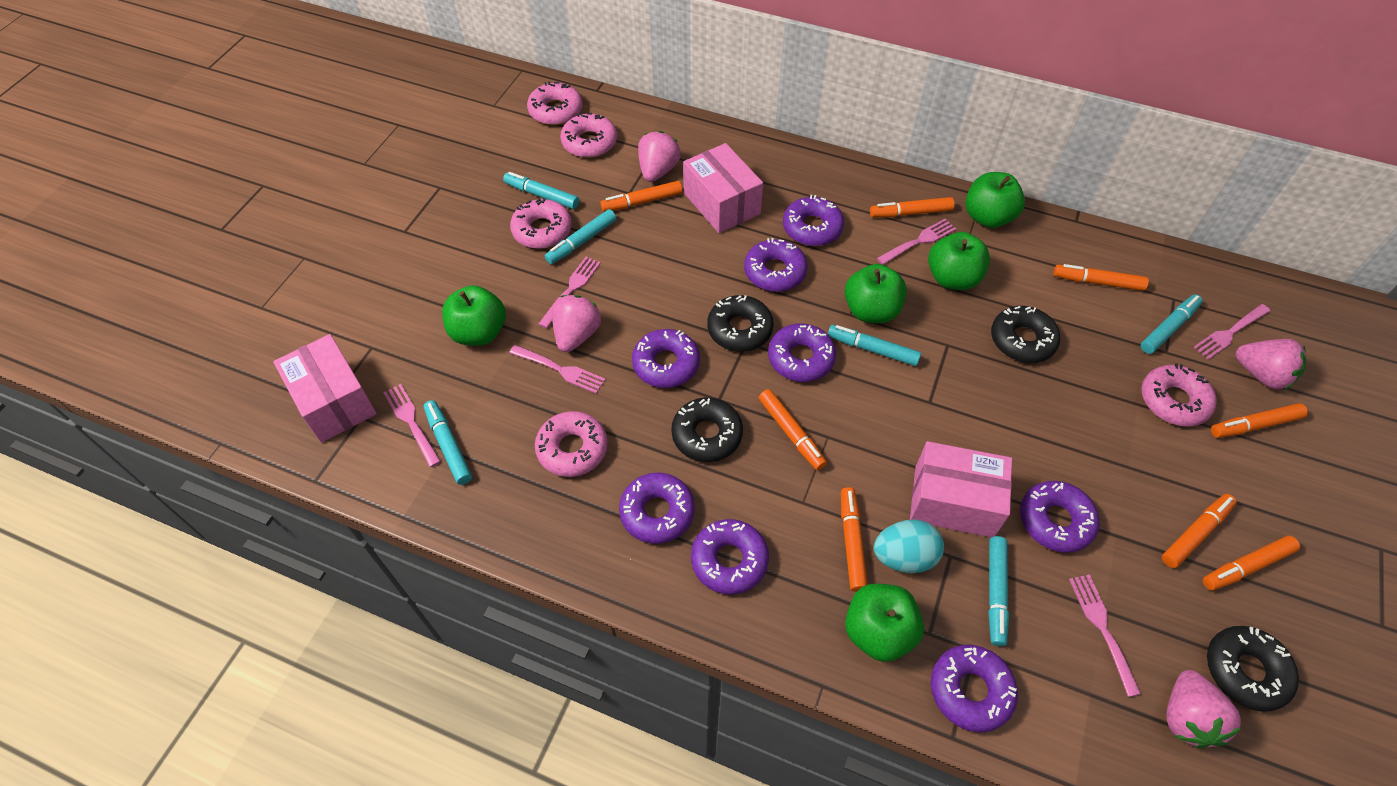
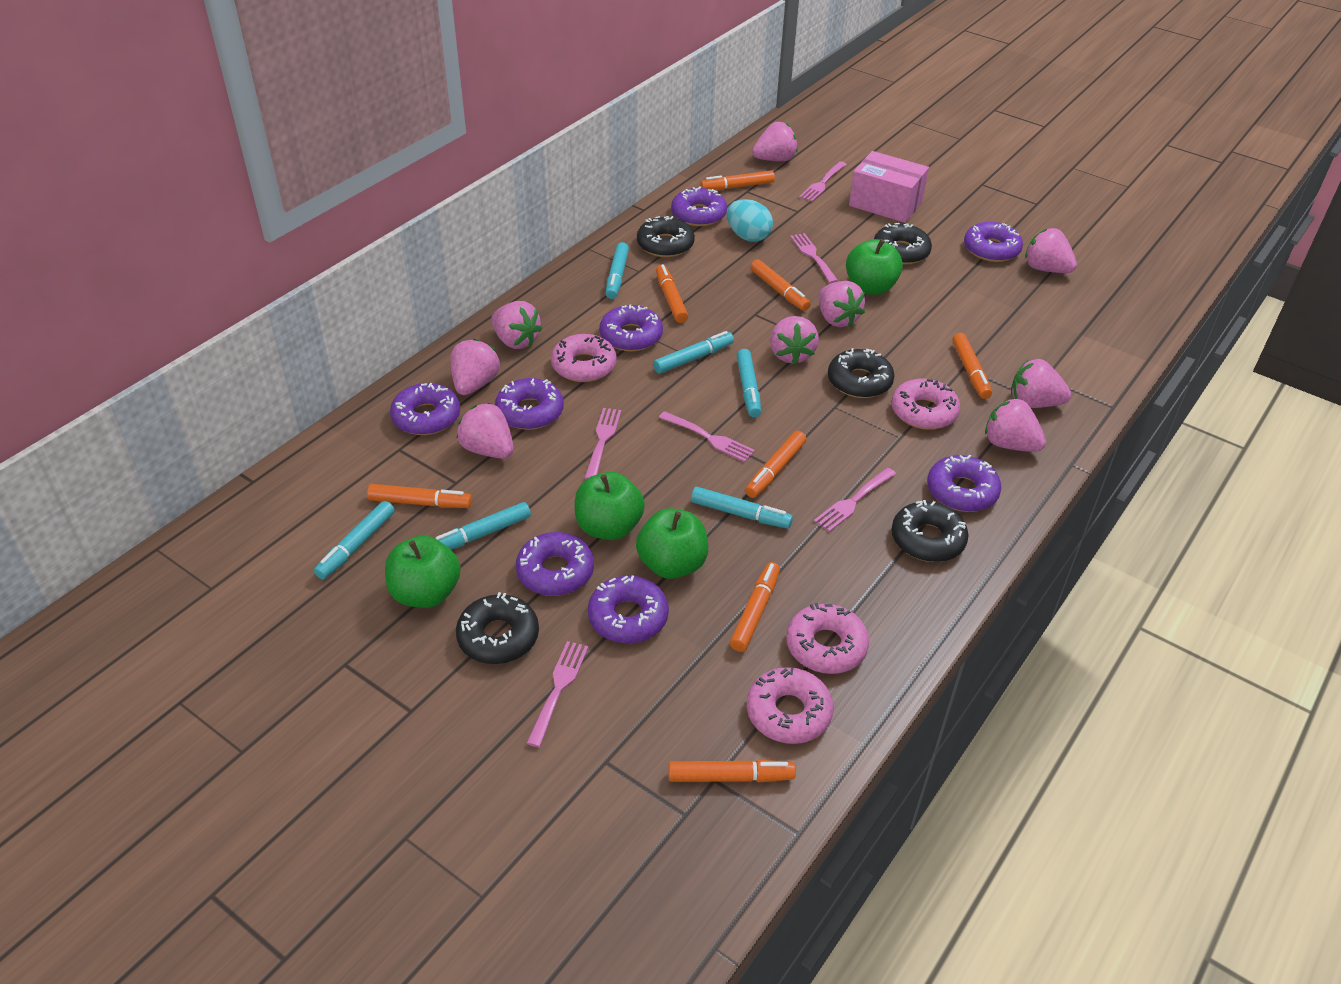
black donut: 4 -> 5
green apple: 5 -> 4
pink box: 3 -> 1
pink donut: 5 -> 4
pink strawberry: 4 -> 9

